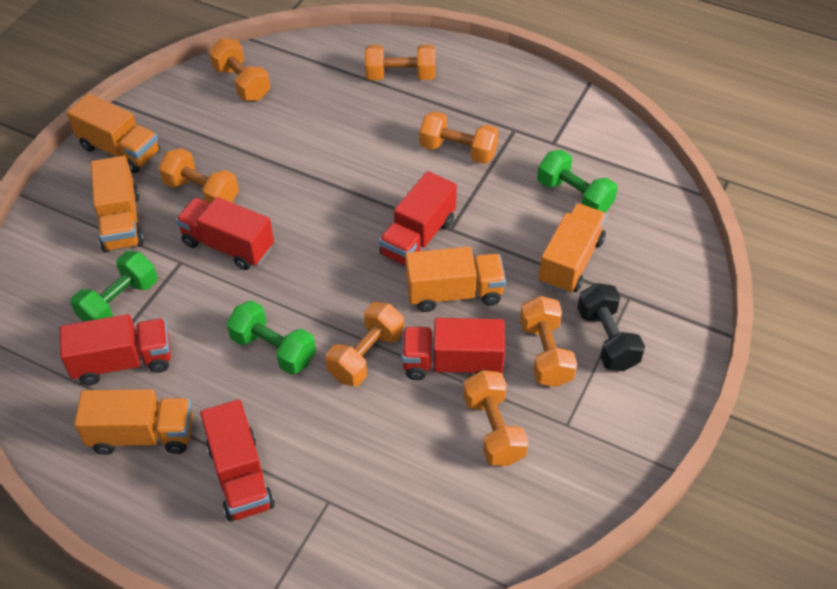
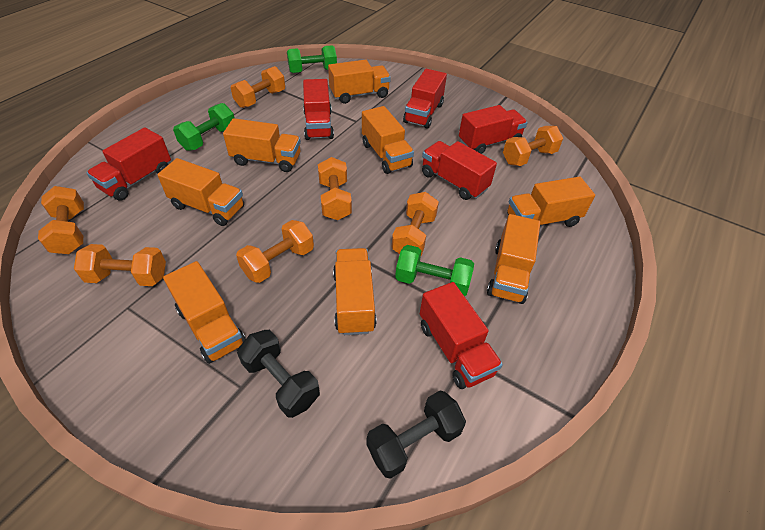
black dumbbell: 1 -> 2
orange truck: 5 -> 8
red truck: 5 -> 6

